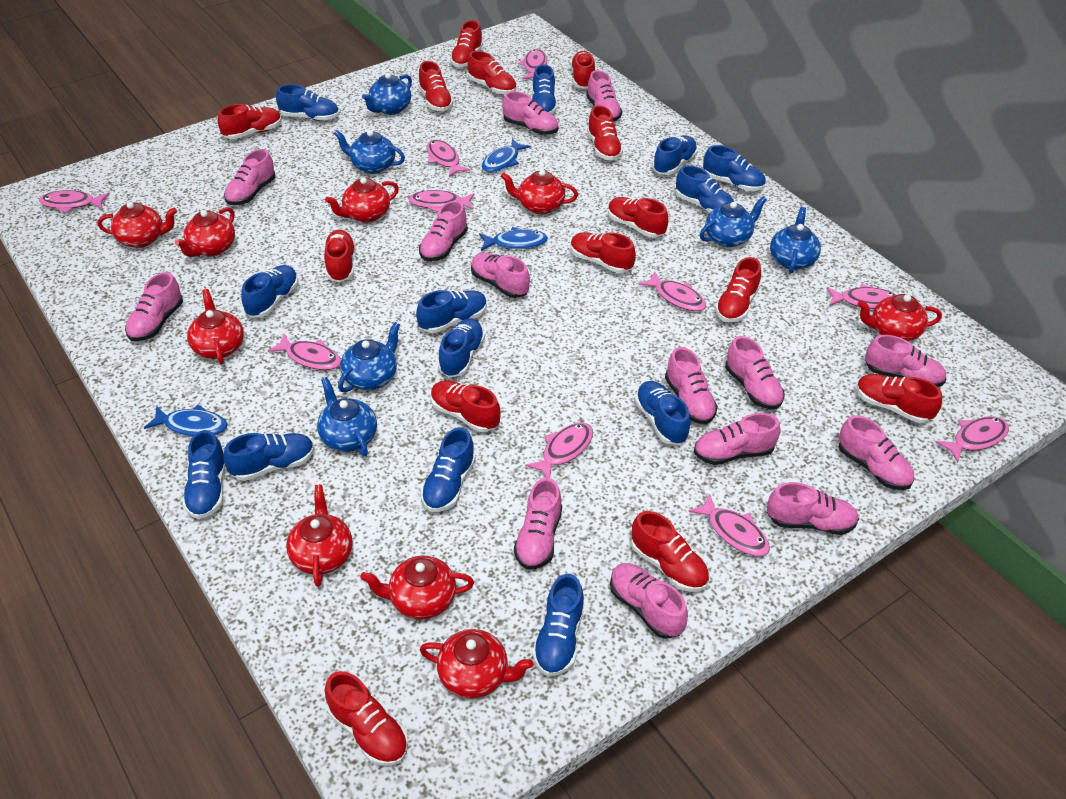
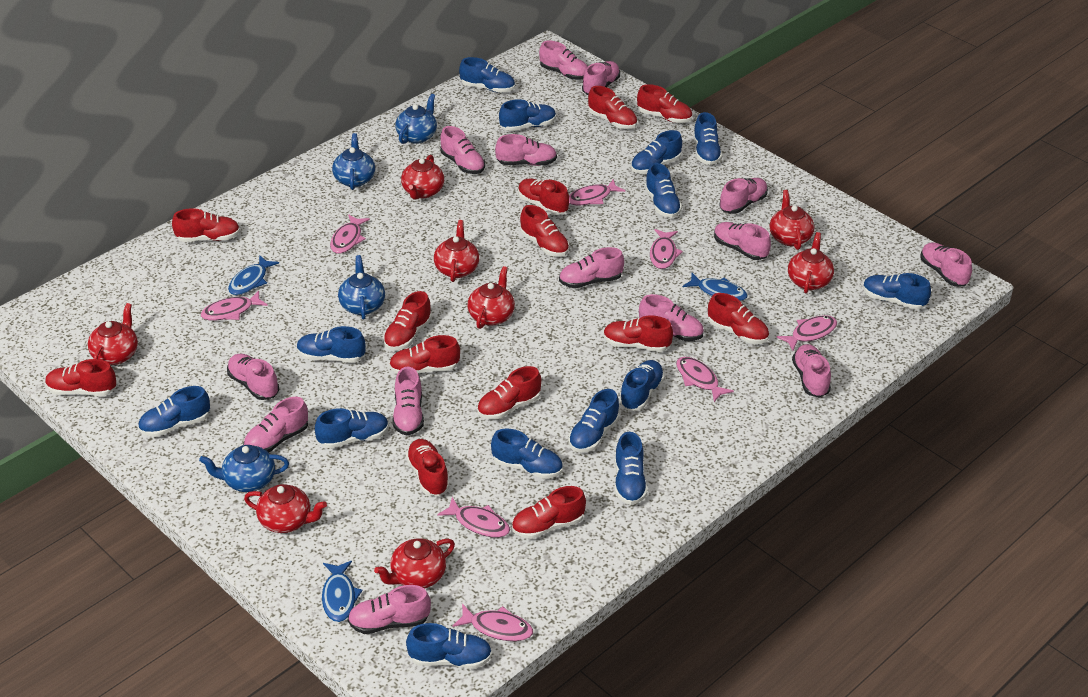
blue shoe: 13 -> 14
blue teapot: 6 -> 4
pink fish: 10 -> 8
red shoe: 14 -> 13
red teapot: 9 -> 8

